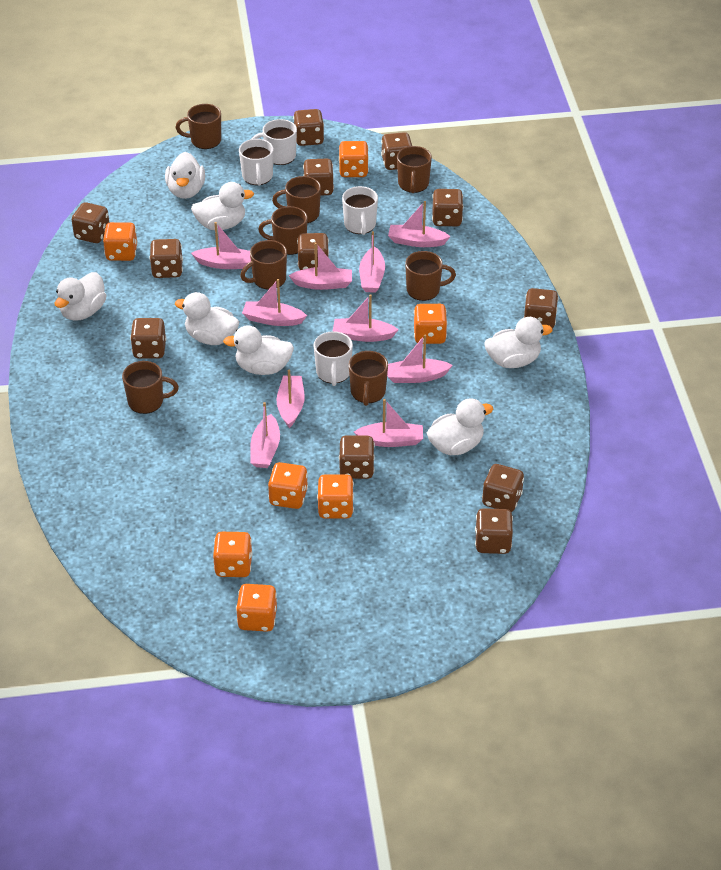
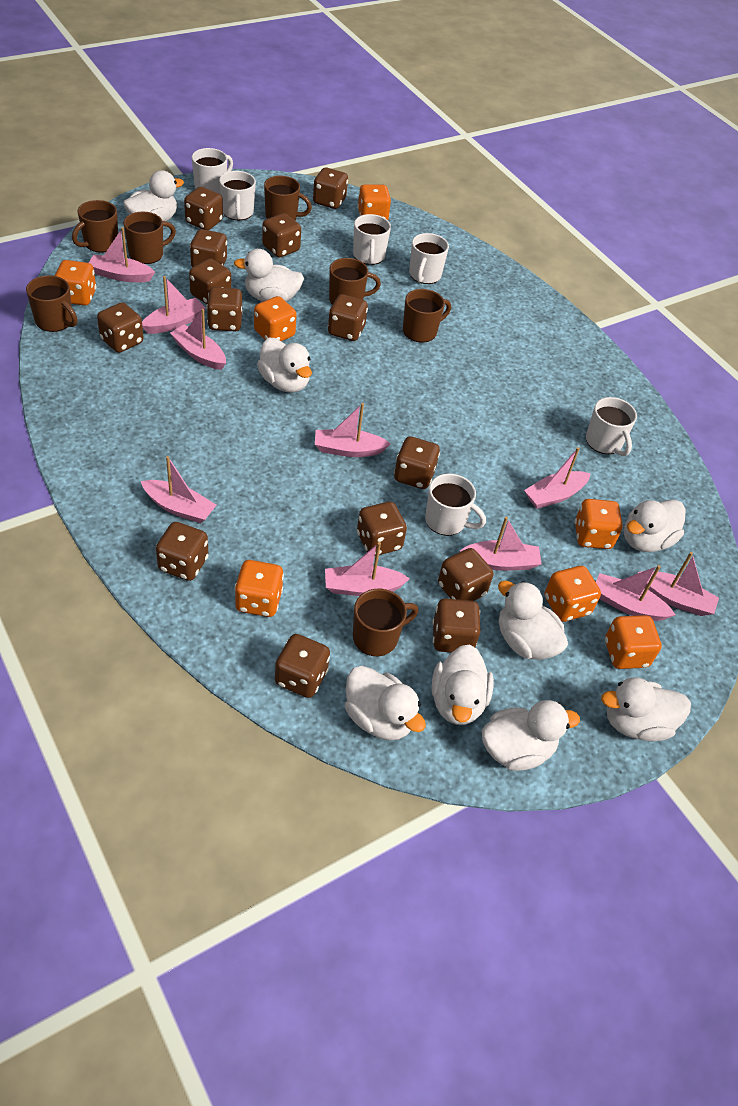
brown dice: 12 -> 14
brown mug: 8 -> 7
white duck: 7 -> 9
white mug: 4 -> 6

